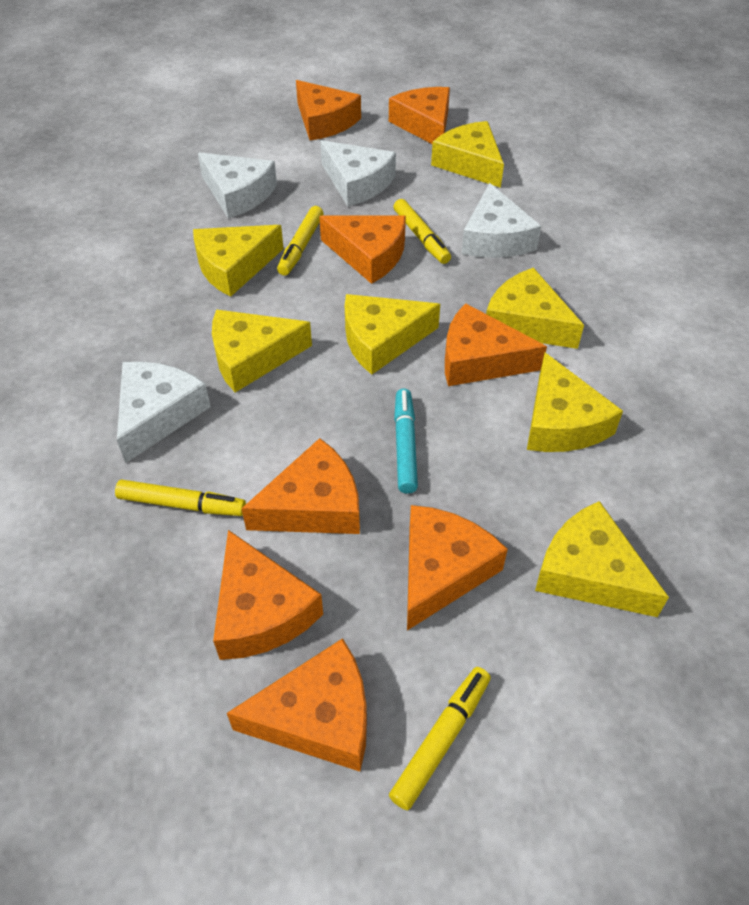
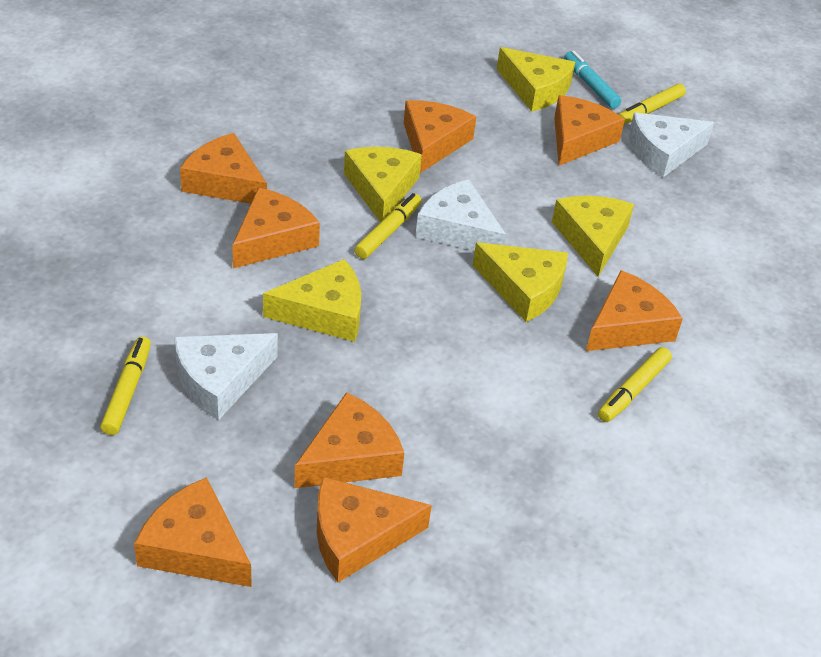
white cheese: 4 -> 3
yellow cheese: 7 -> 5

